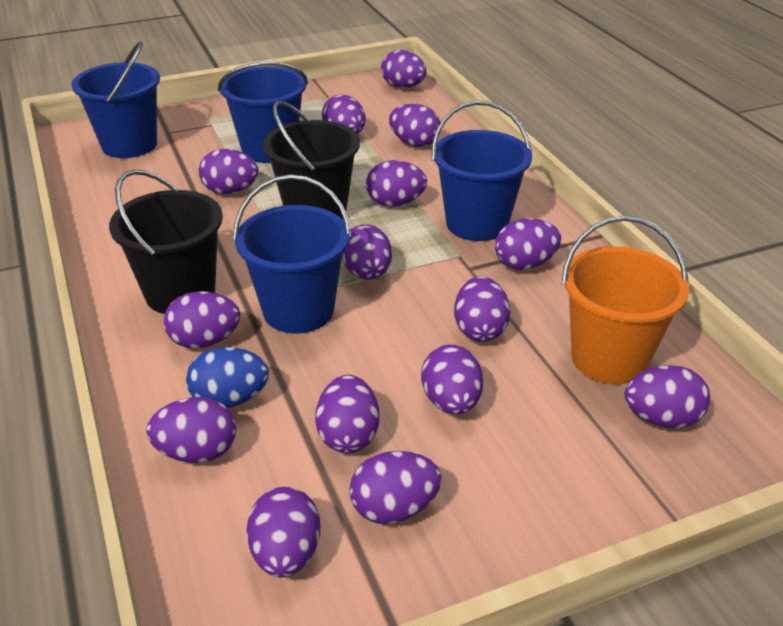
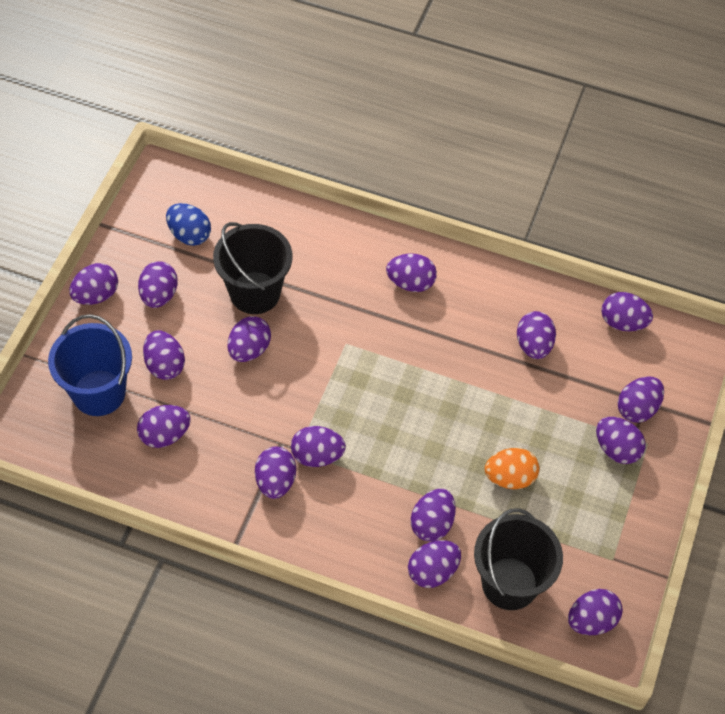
blue bucket: 4 -> 1
orange bucket: 1 -> 0
orange egg: 0 -> 1

